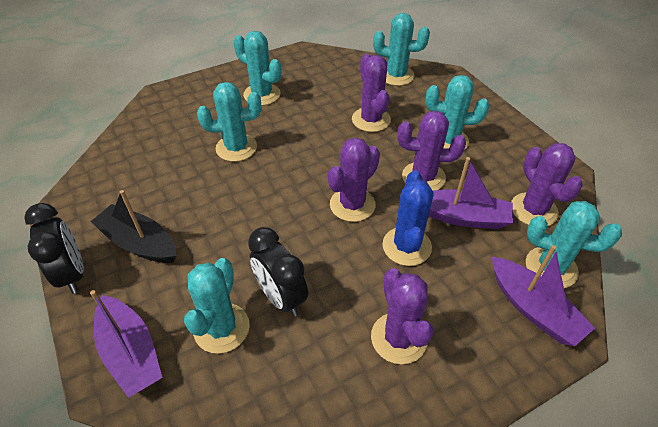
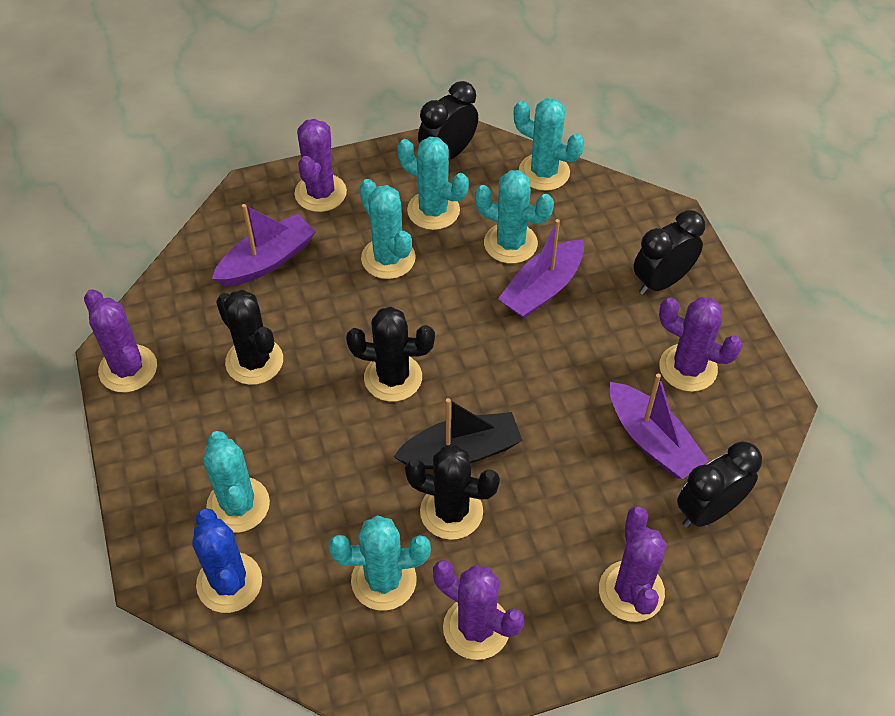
black cactus: 0 -> 3
black clock: 2 -> 3

